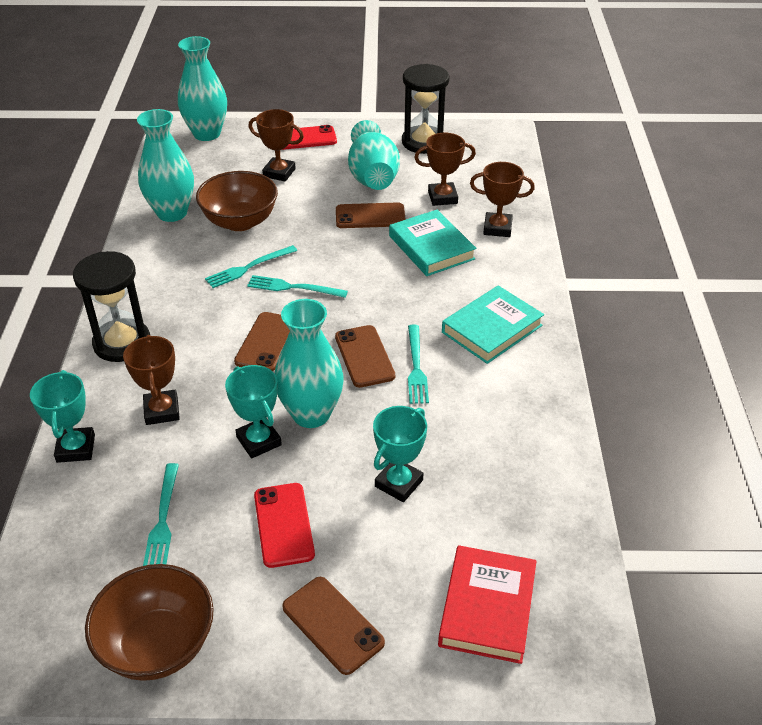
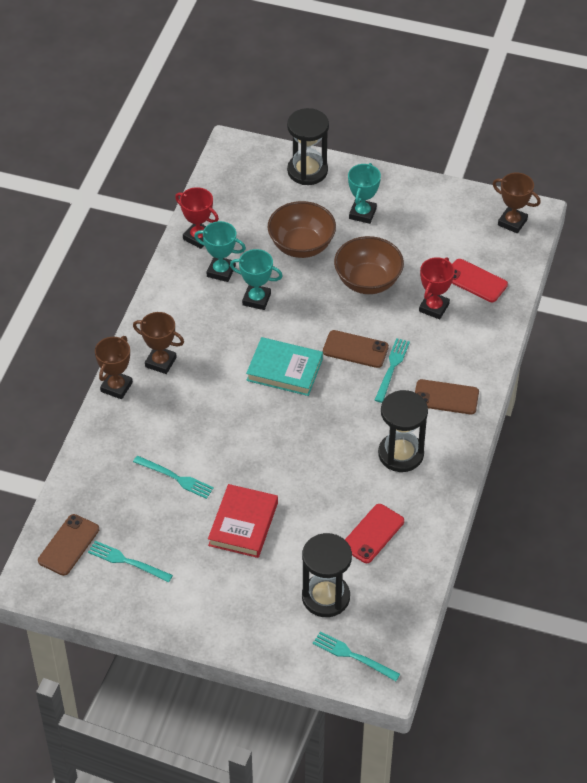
black hourglass: 2 -> 3
brown phone: 4 -> 3
brown trophy: 4 -> 3
red trophy: 0 -> 2
turquoise book: 2 -> 1
turquoise vase: 4 -> 0

